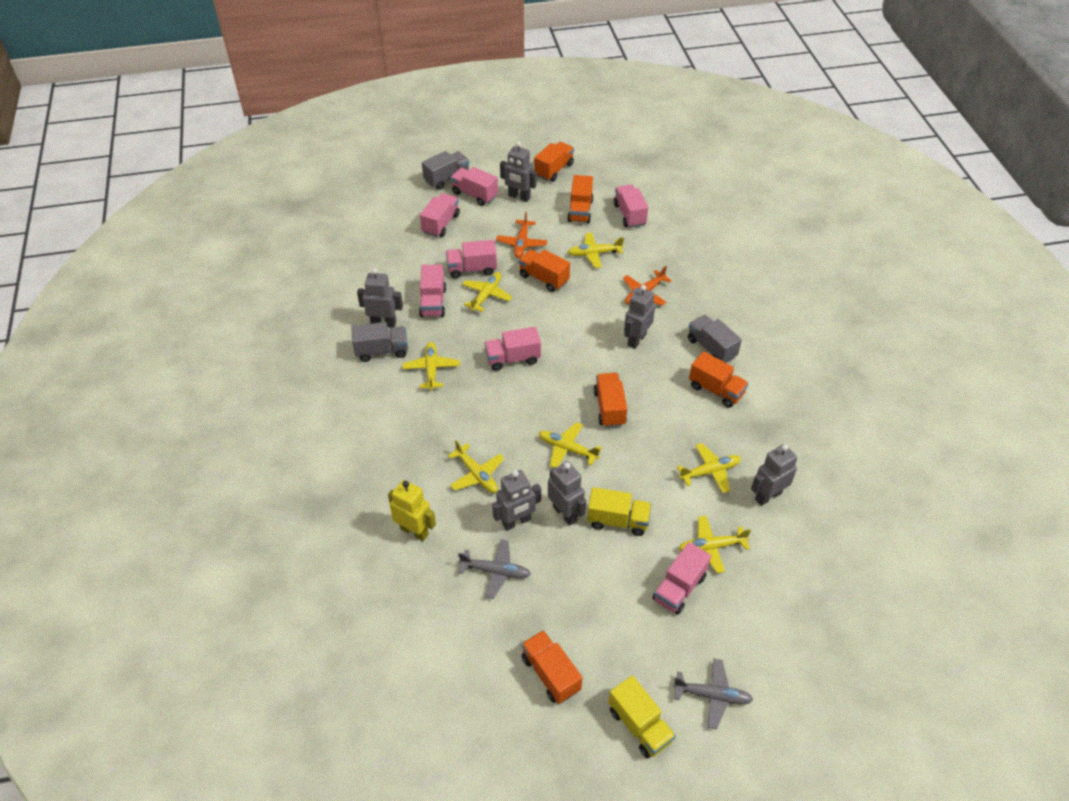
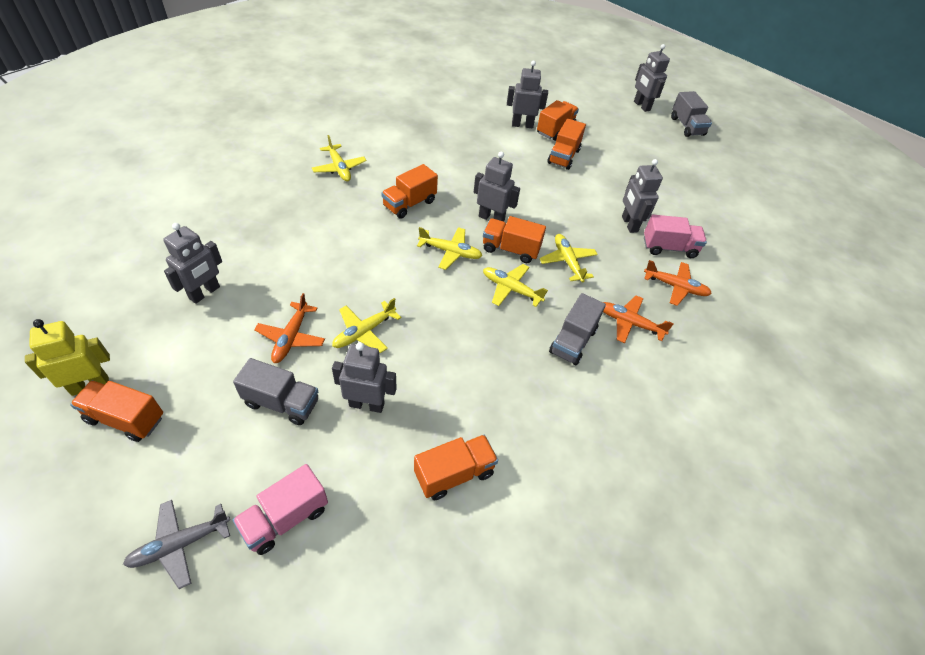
grey plane: 2 -> 1
orange plane: 2 -> 3
pink truck: 7 -> 2
yellow plane: 7 -> 5
yellow truck: 2 -> 0

